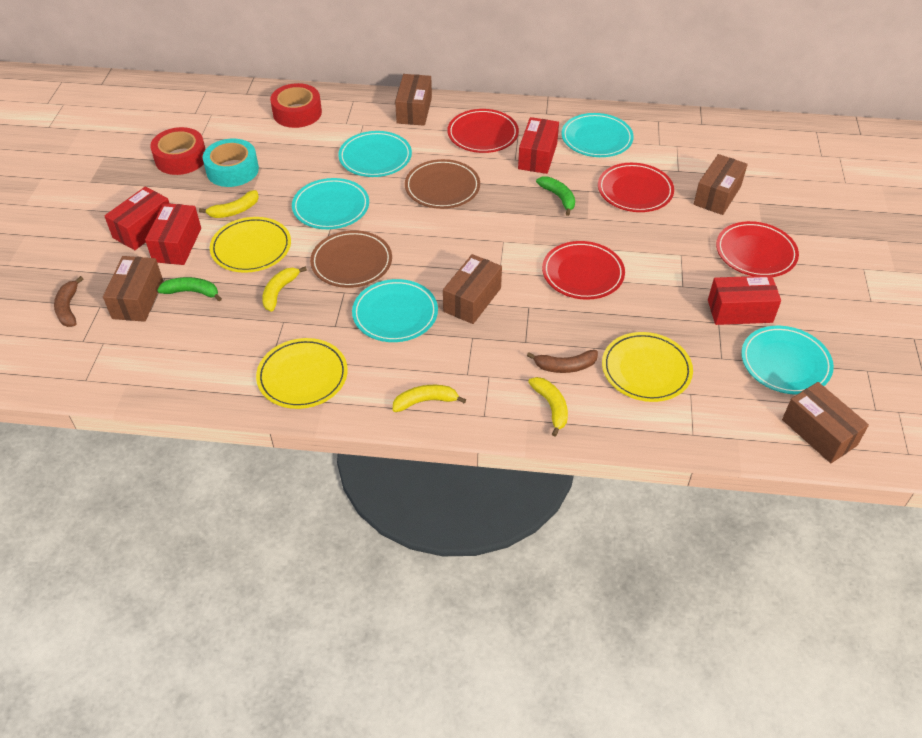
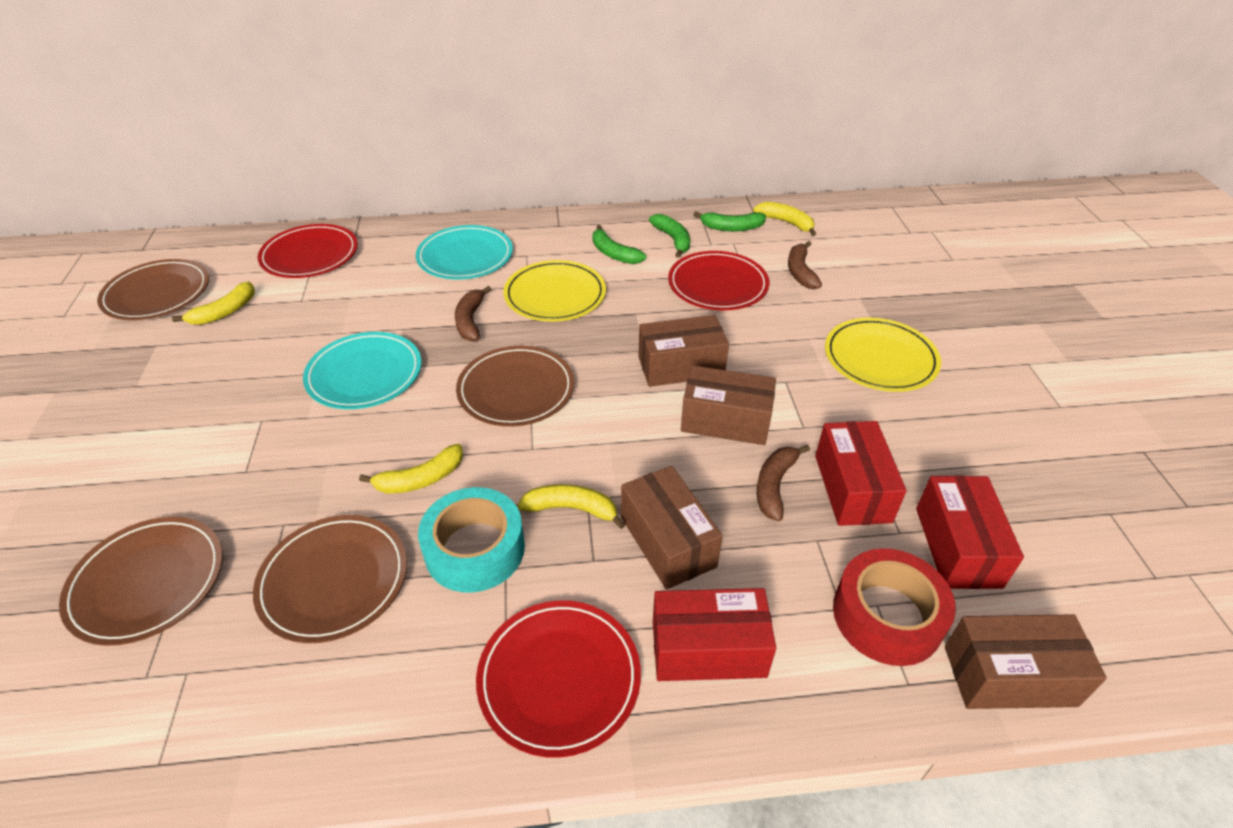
brown banana: 2 -> 3
brown box: 5 -> 4
brown plate: 2 -> 4
green banana: 2 -> 3
red box: 4 -> 3
red plate: 4 -> 3
red tape: 2 -> 1
turquoise plate: 5 -> 2
yellow plate: 3 -> 2

